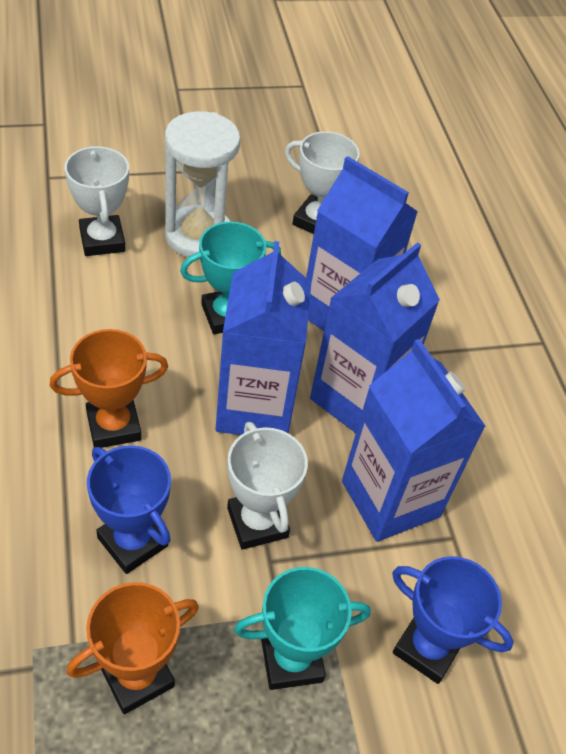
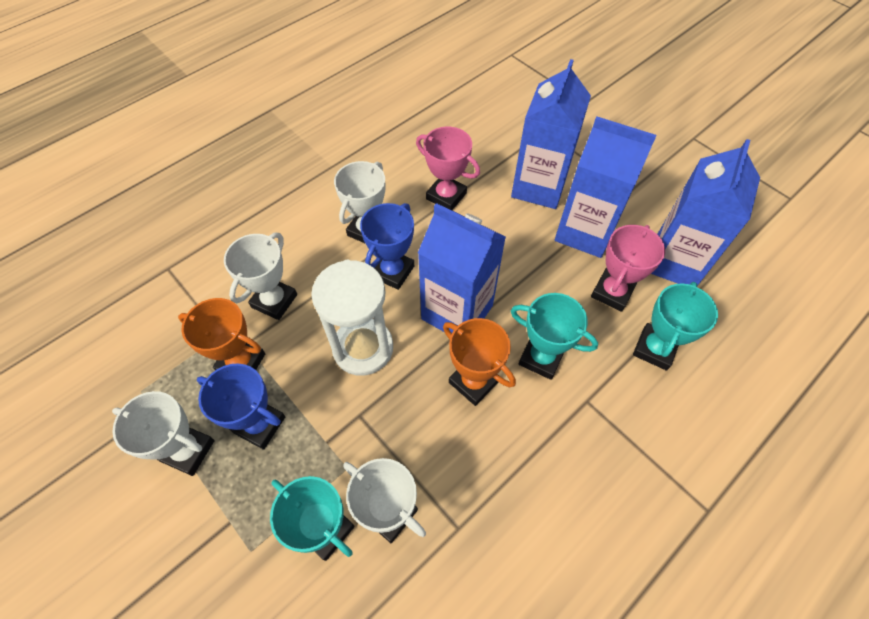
pink trophy: 0 -> 2
turquoise trophy: 2 -> 3
white trophy: 3 -> 4

